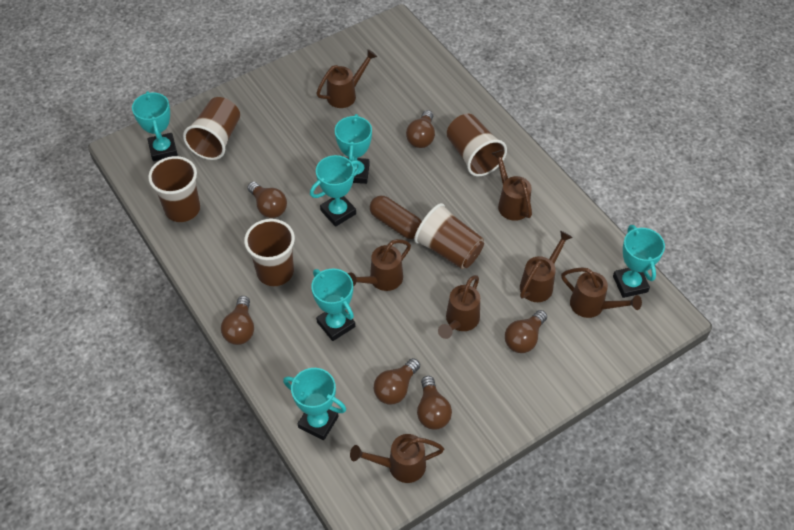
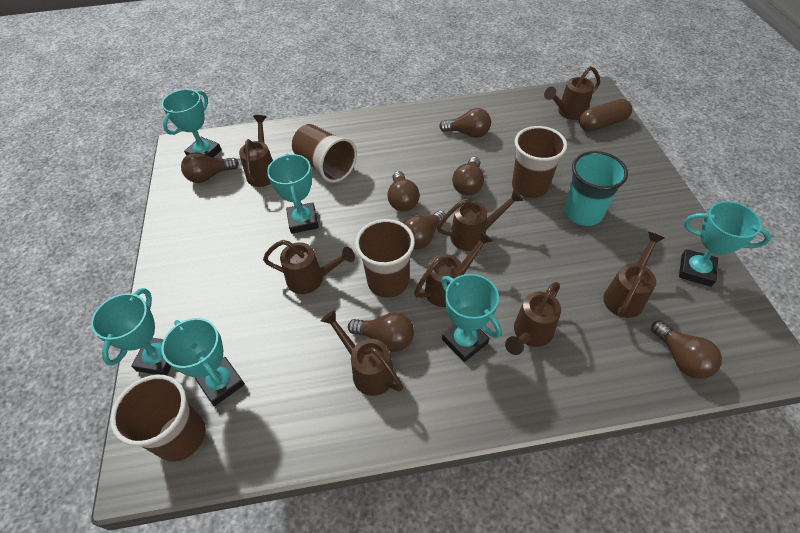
brown cup: 5 -> 4
brown light bulb: 6 -> 7
brown watering can: 7 -> 8
turquoise cup: 0 -> 1

